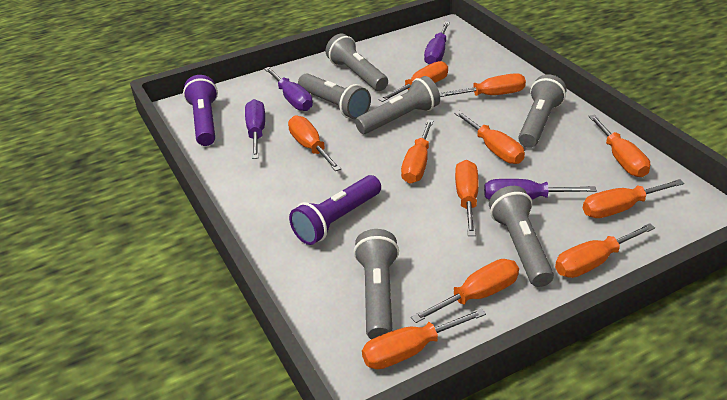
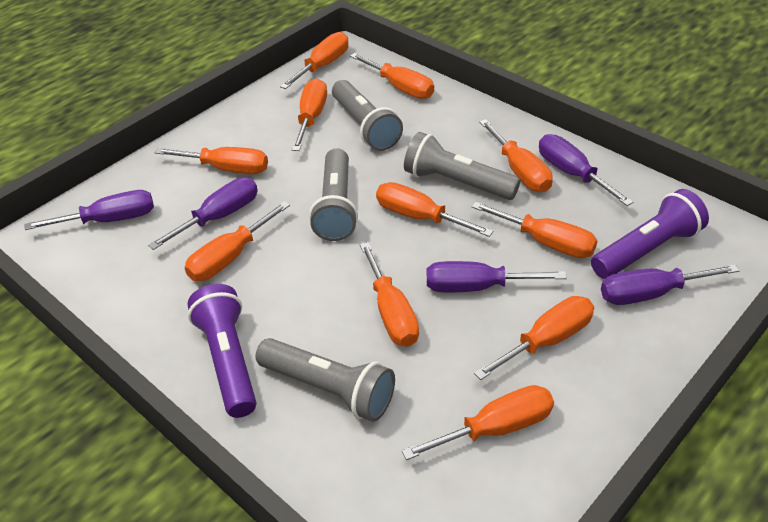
grey flashlight: 6 -> 4
purple screwdriver: 4 -> 5

